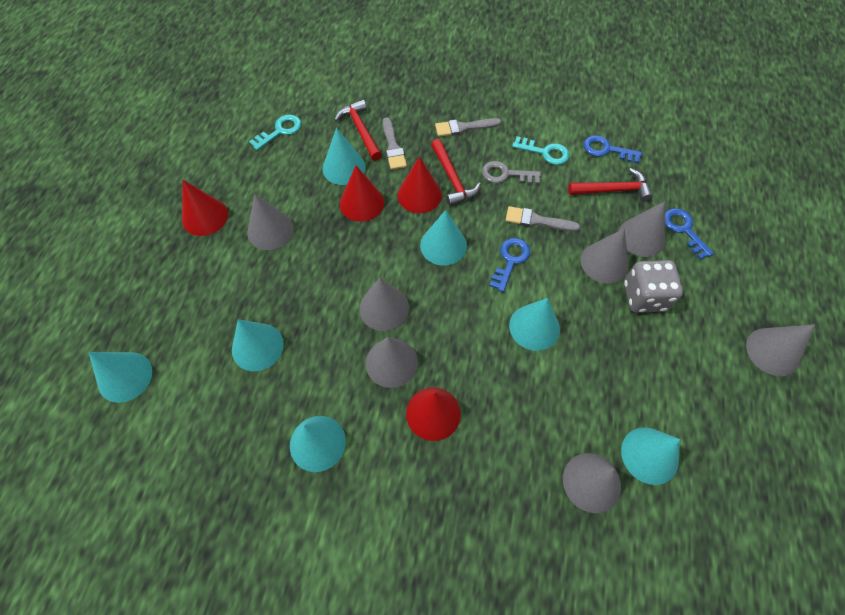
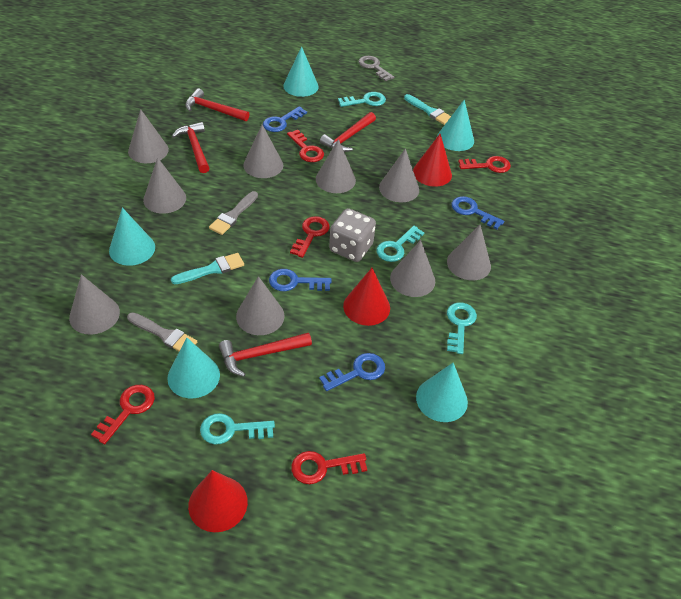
blue key: 3 -> 4
grey brush: 3 -> 2
grey cone: 7 -> 9
red cone: 4 -> 3
red hammer: 3 -> 4
red key: 0 -> 5
turquoise brush: 0 -> 2
turquoise cone: 7 -> 5
turquoise key: 2 -> 4

